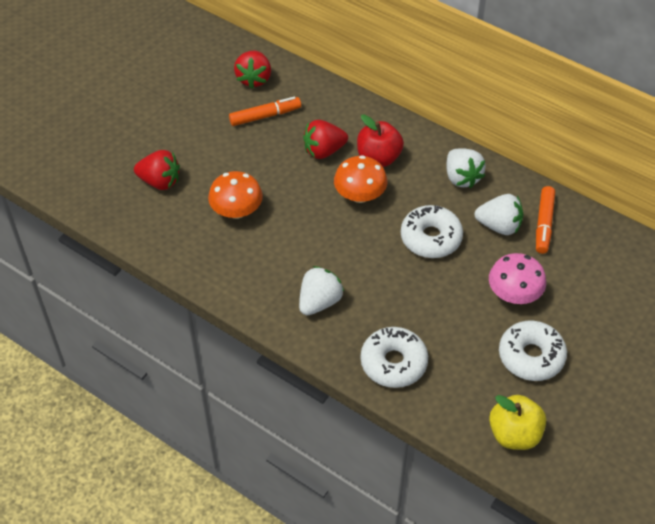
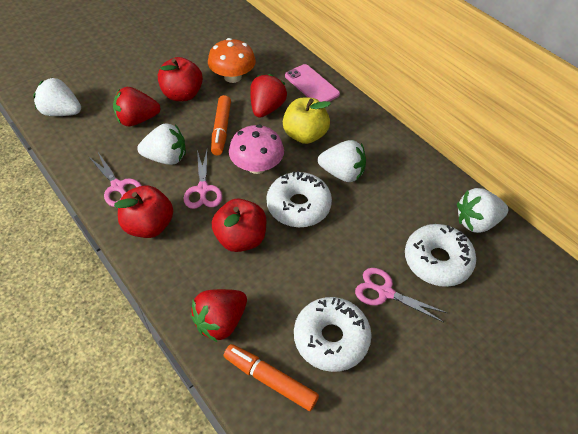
orange mushroom: 2 -> 1
pink phone: 0 -> 1
pink scissors: 0 -> 3
red apple: 1 -> 3
white strawberry: 3 -> 4

